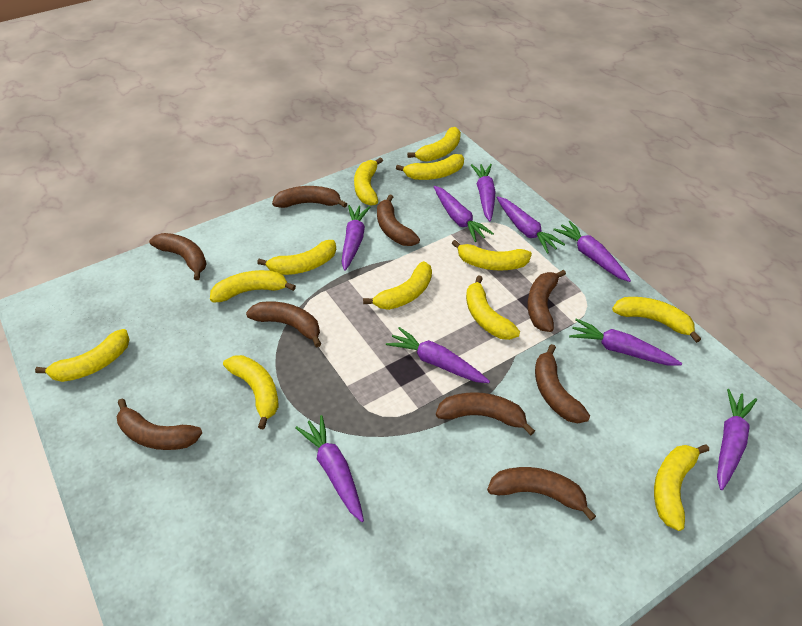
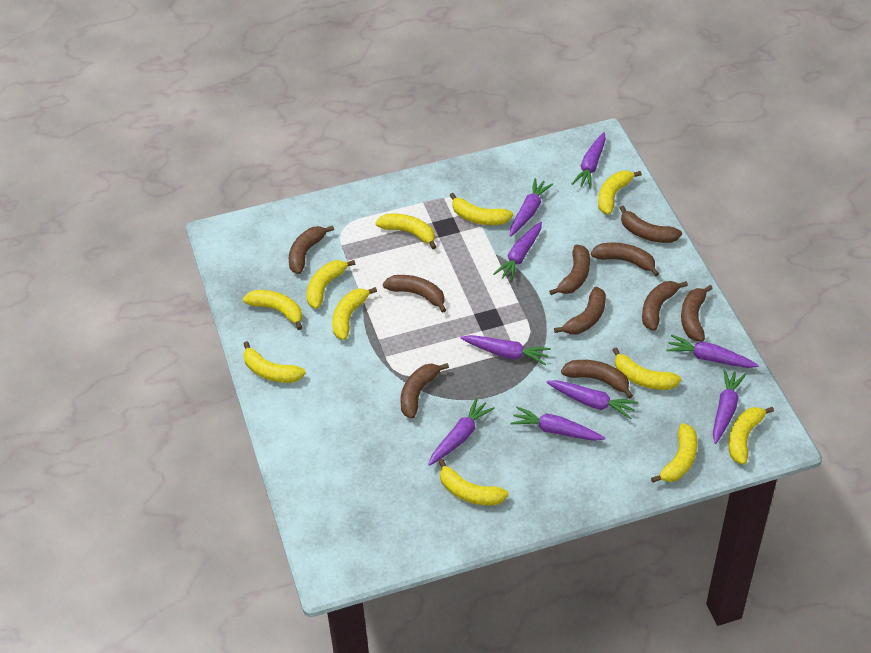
brown banana: 9 -> 10
yellow banana: 12 -> 11

